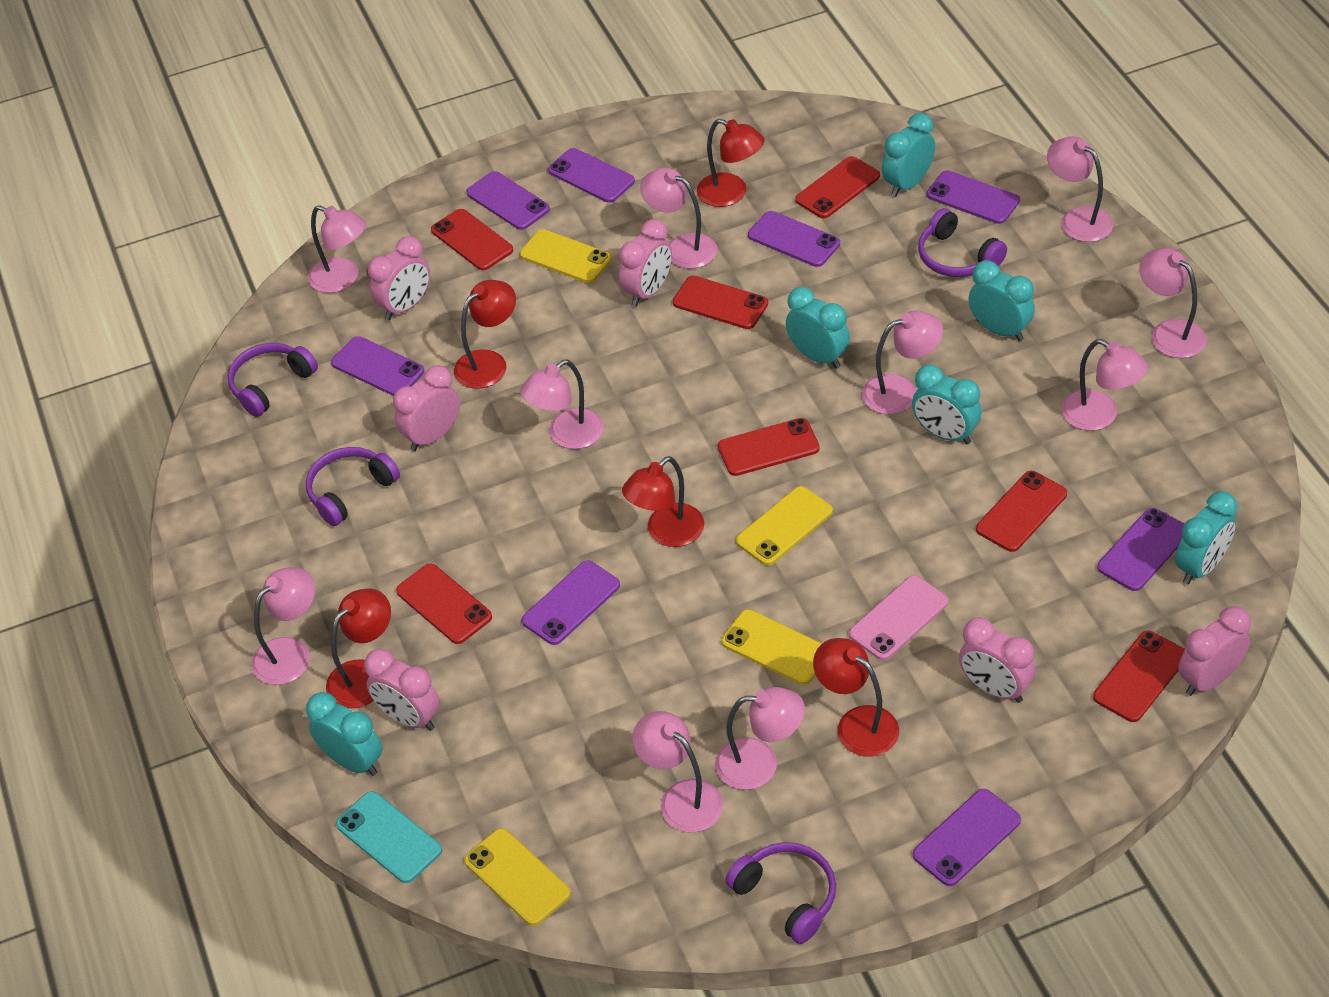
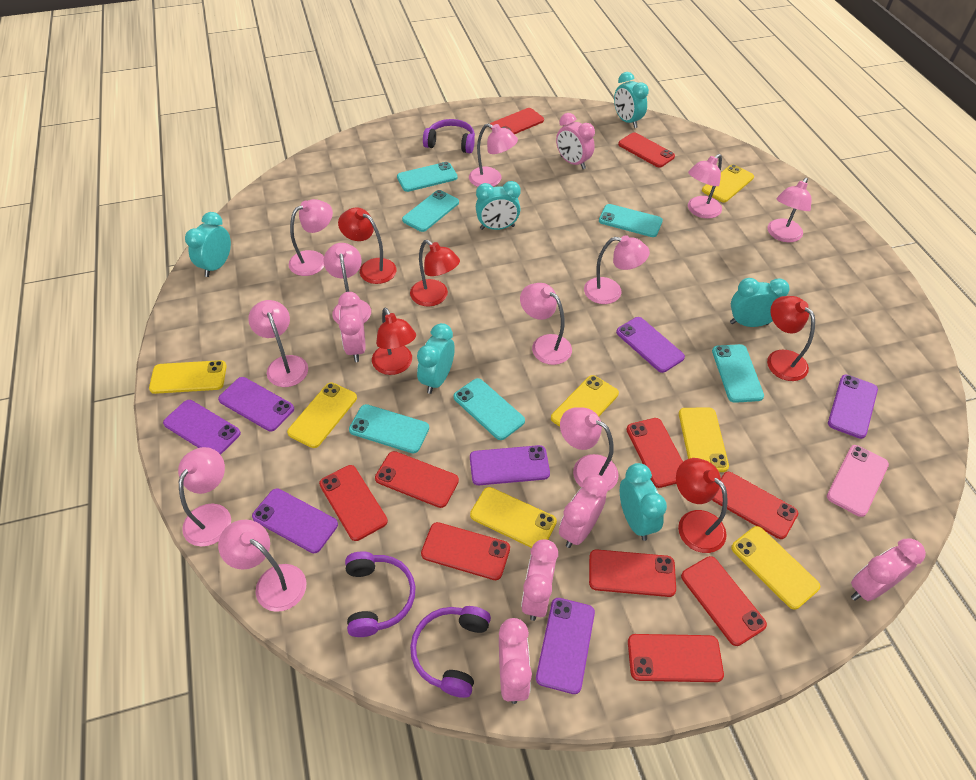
pink lamp: 10 -> 11
purple headphones: 4 -> 3
purple phone: 8 -> 7
red phone: 7 -> 10
turquoise phone: 1 -> 6
yellow phone: 4 -> 7

